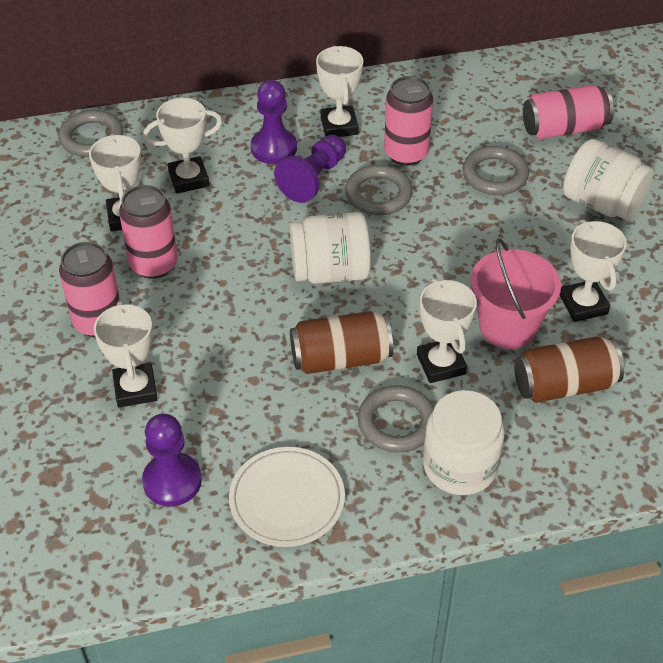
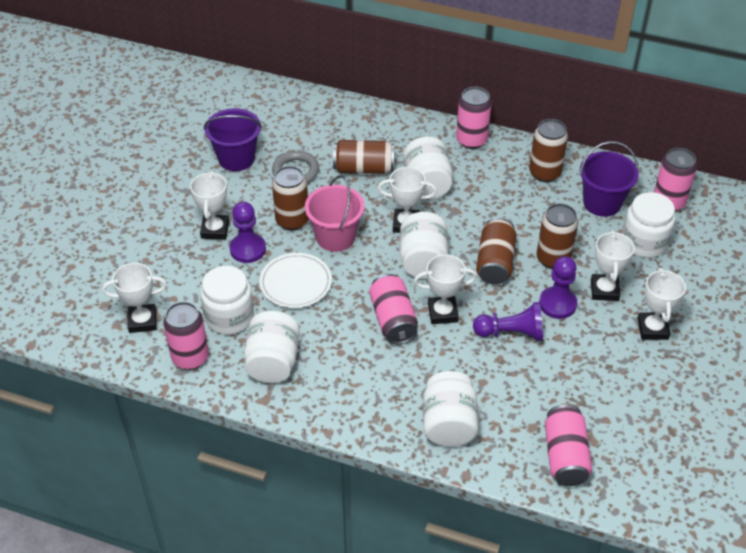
brown can: 2 -> 5
grey ring: 4 -> 1
pink can: 4 -> 5
purple bucket: 0 -> 2
white jar: 3 -> 6

